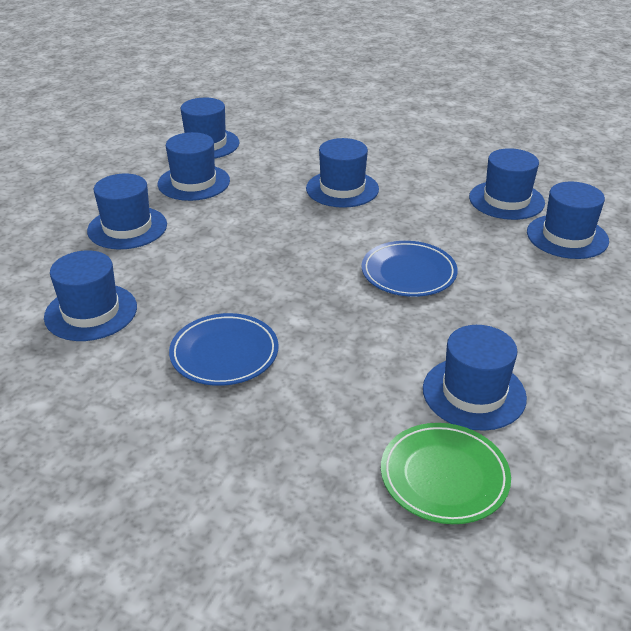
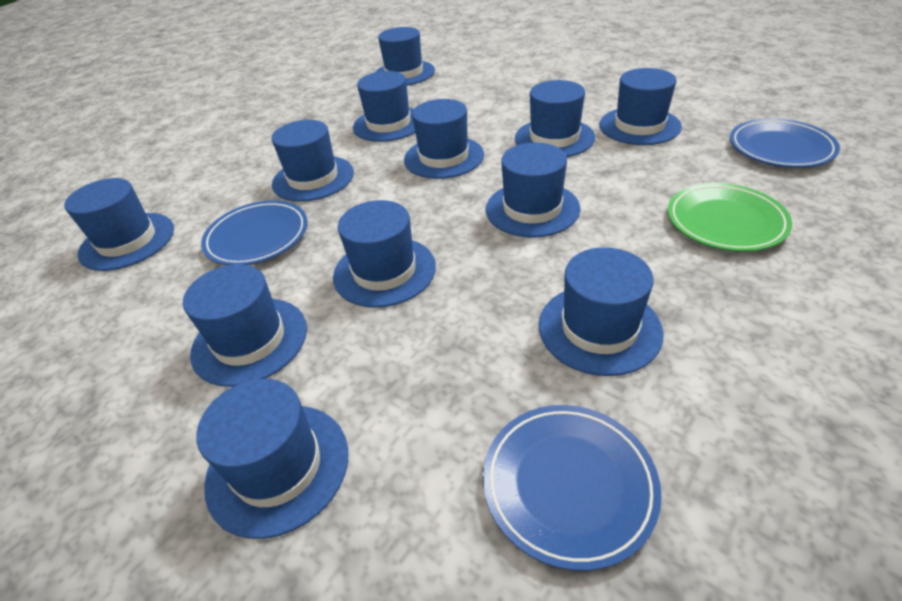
blue hat: 8 -> 12
blue plate: 2 -> 3

